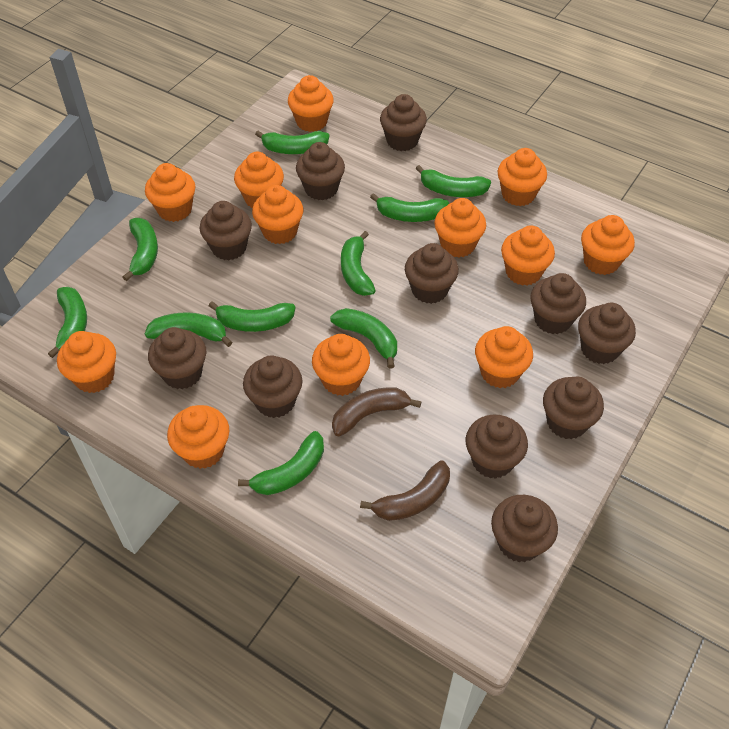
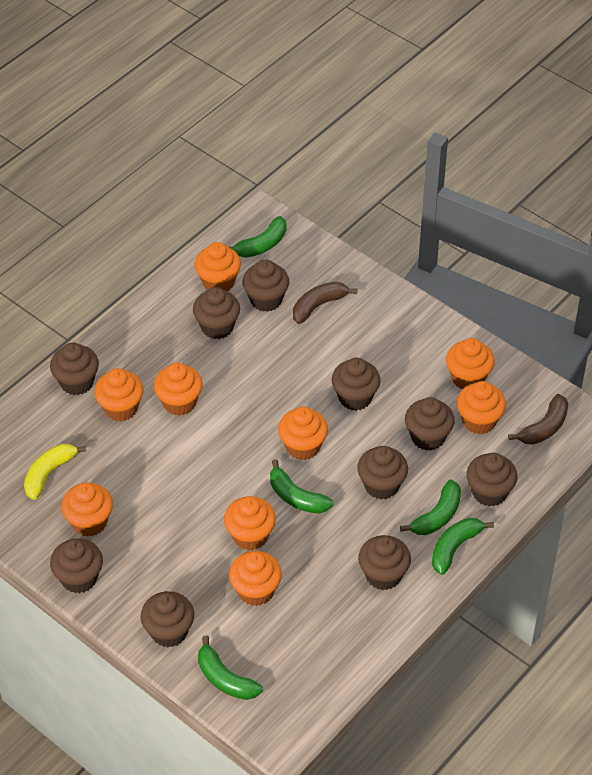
brown cupcake: 11 -> 10
green banana: 10 -> 5
orange cupcake: 12 -> 9
yellow banana: 0 -> 1

